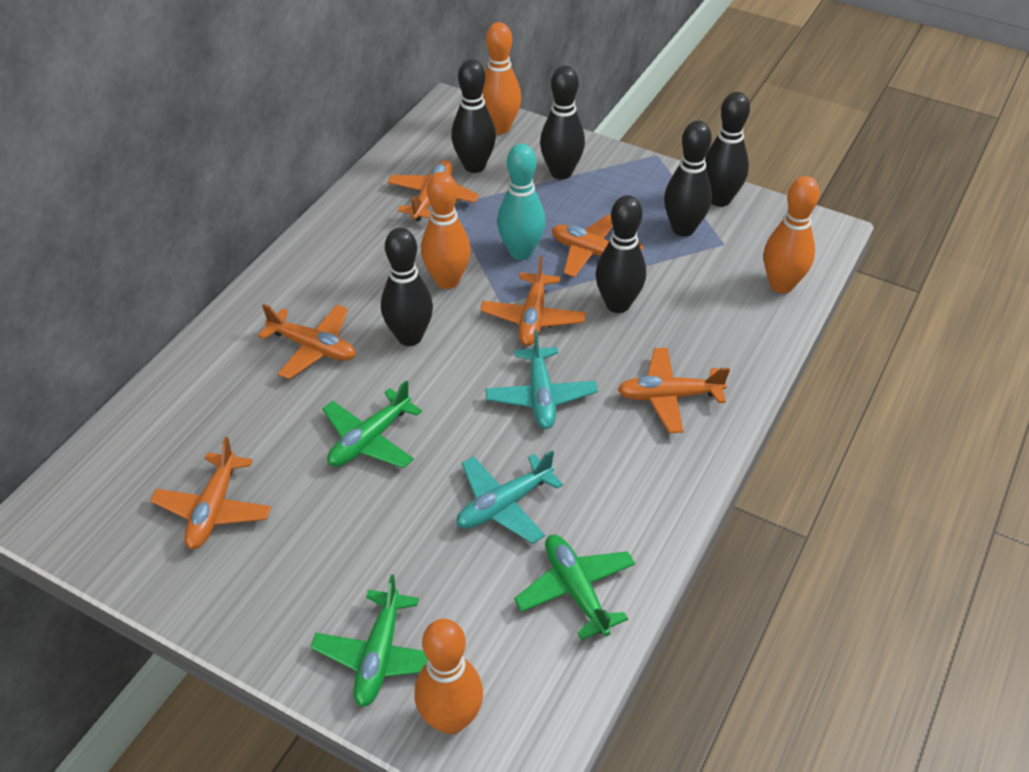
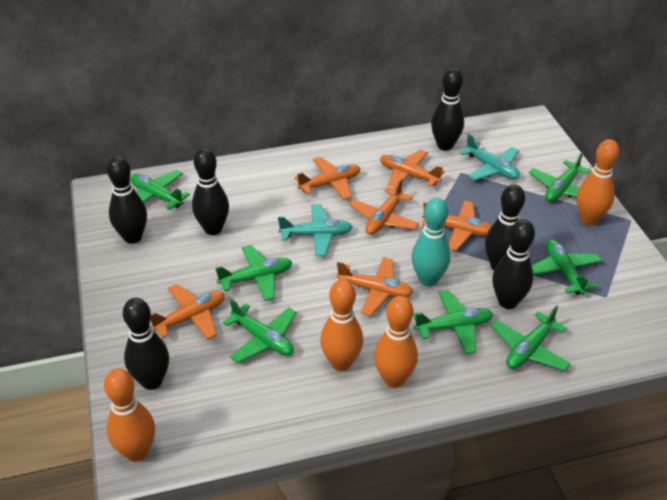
green plane: 3 -> 7

